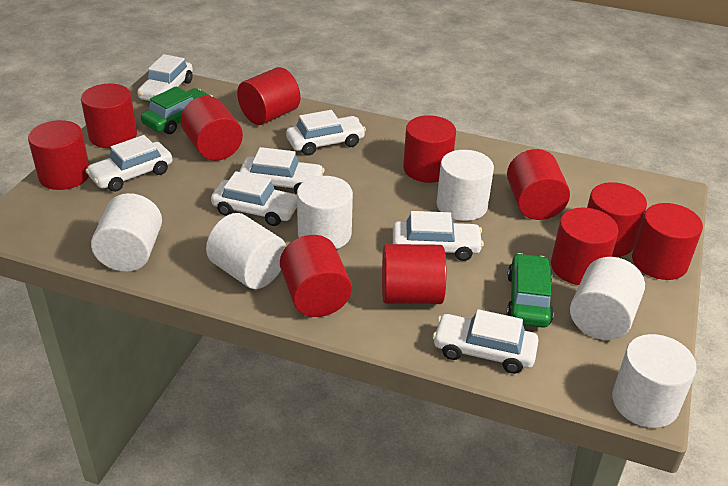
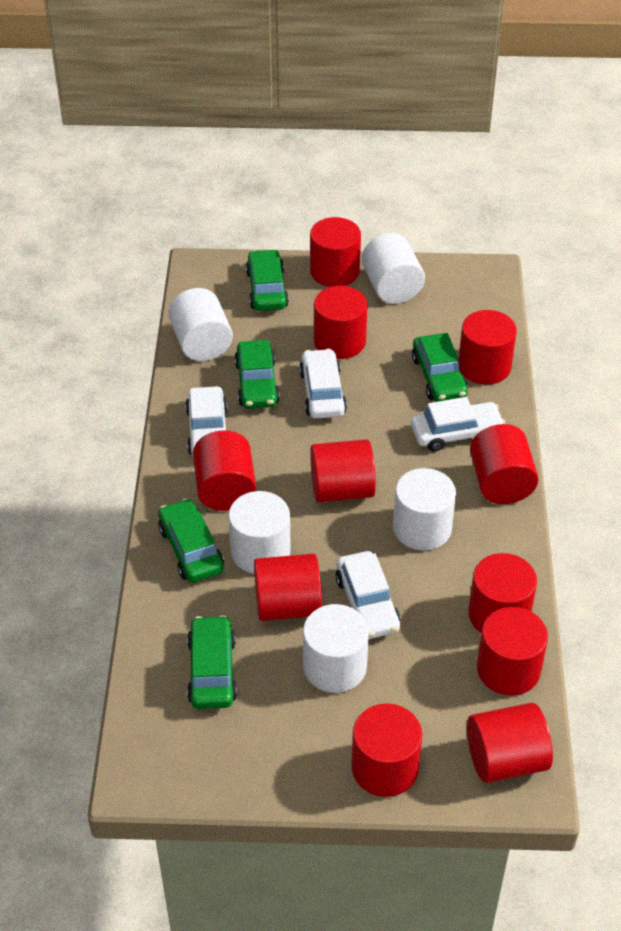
green car: 2 -> 5
white car: 7 -> 4
white cylinder: 6 -> 5

